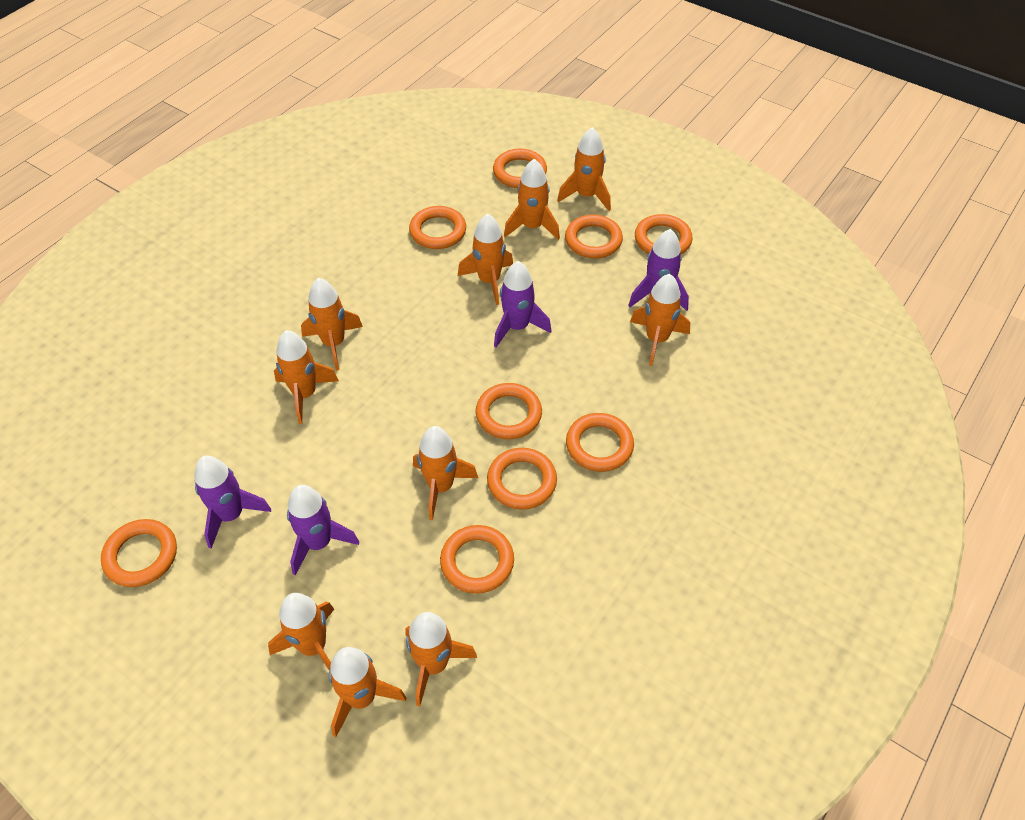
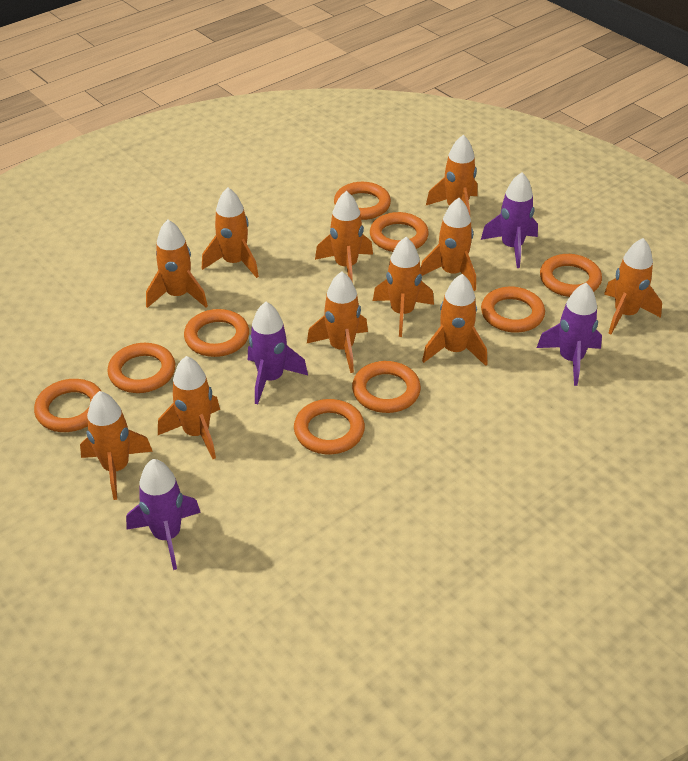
orange rocket: 10 -> 11

